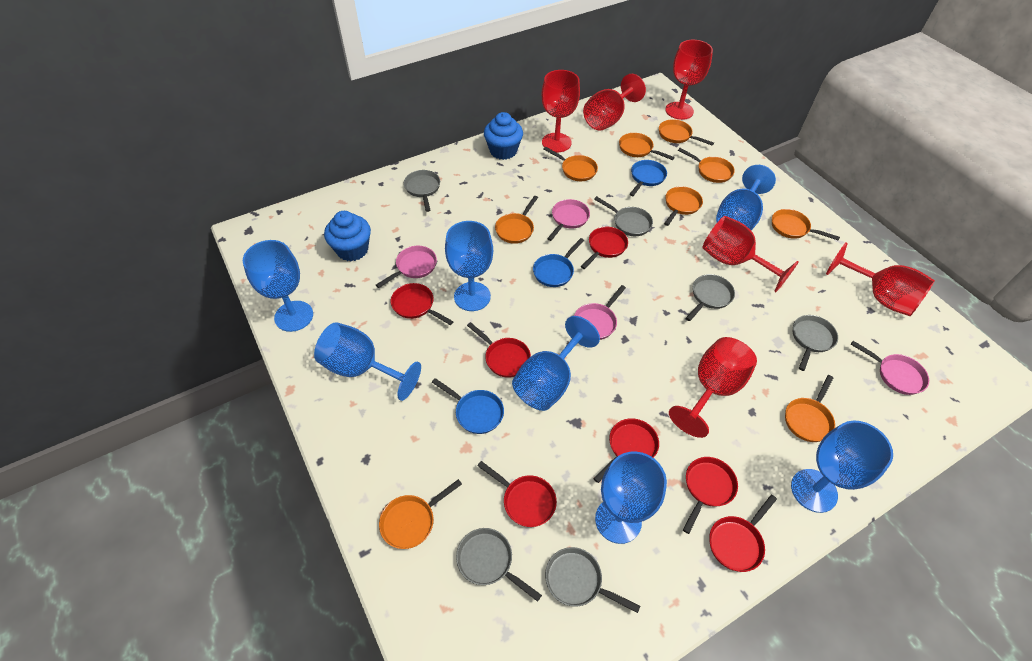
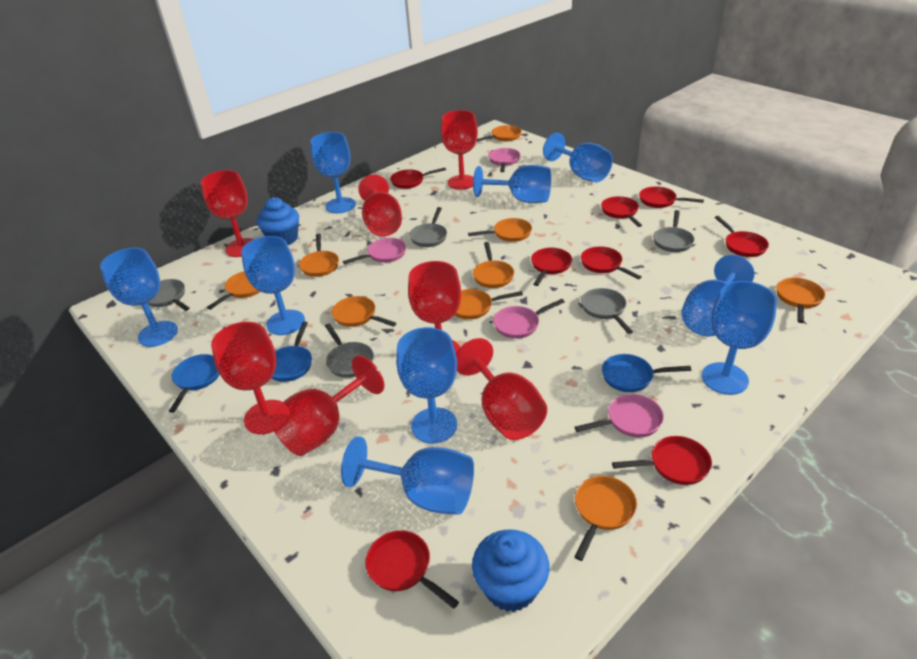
blue goblet: 7 -> 9
grey pan: 6 -> 5
red goblet: 6 -> 7
red pan: 7 -> 8

